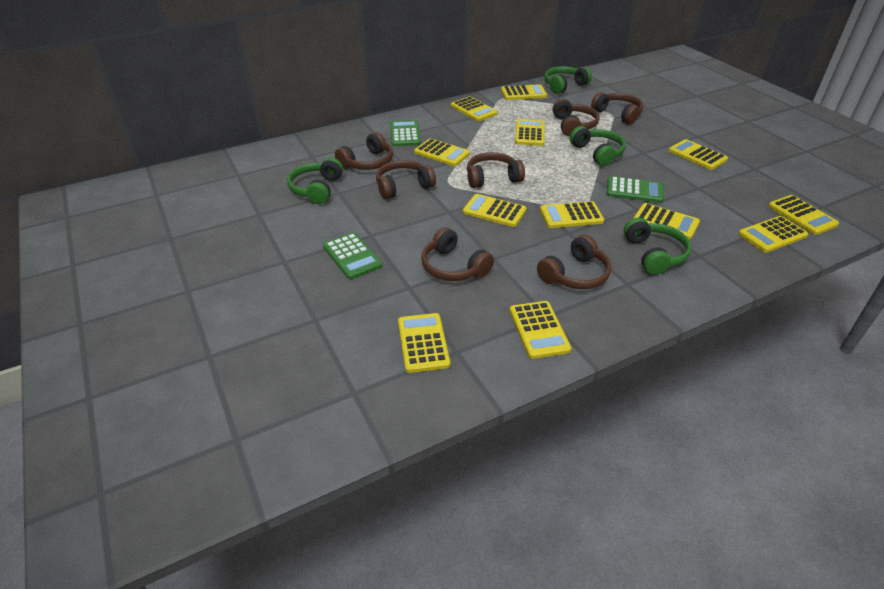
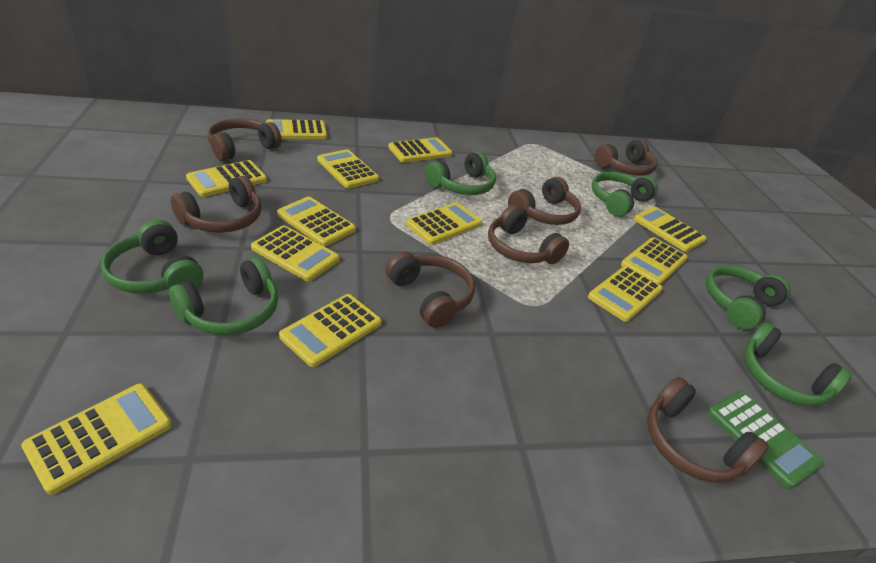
green calculator: 3 -> 1
green headphones: 4 -> 6

